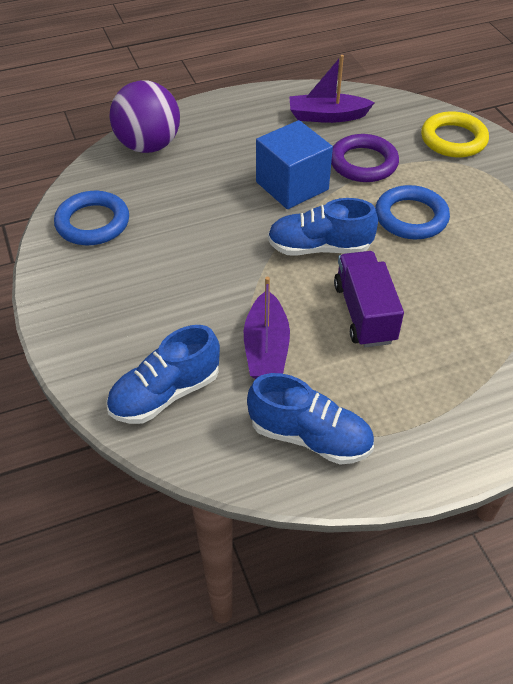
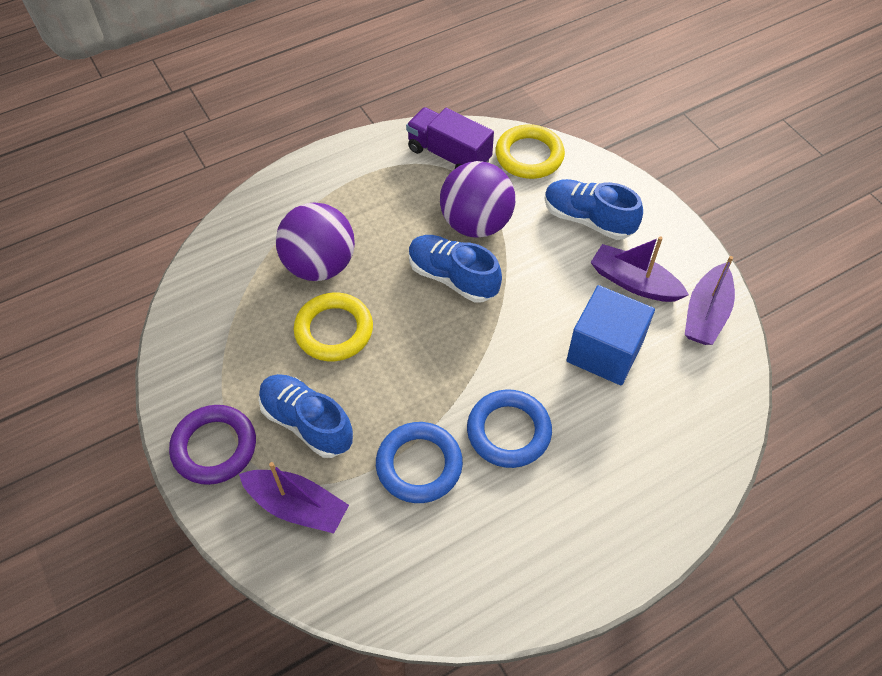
purple ball: 1 -> 2
purple boat: 2 -> 3
yellow ring: 1 -> 2

